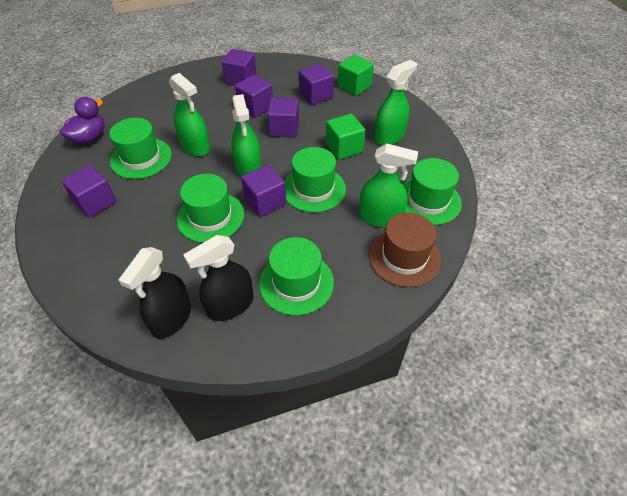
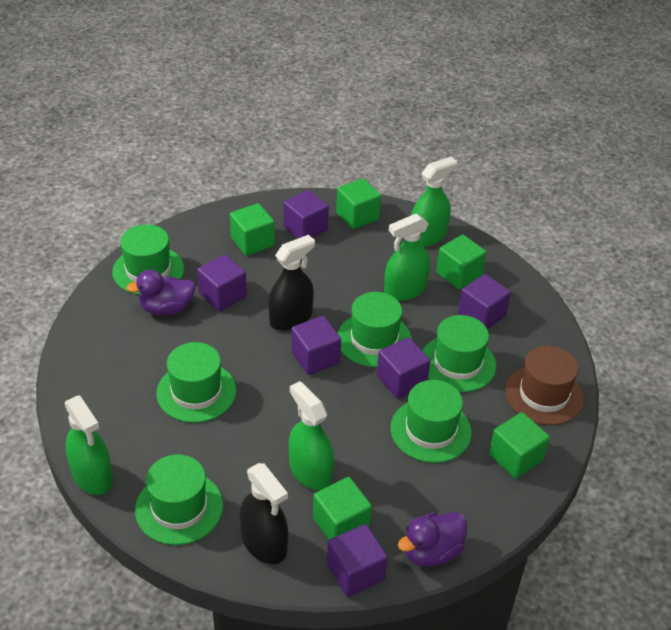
green cube: 2 -> 5
green hat: 5 -> 6
purple duck: 1 -> 2

